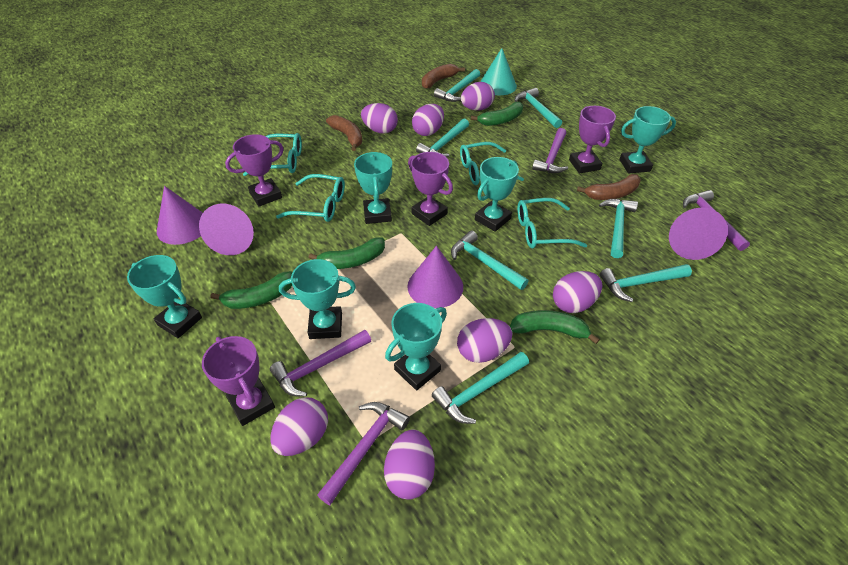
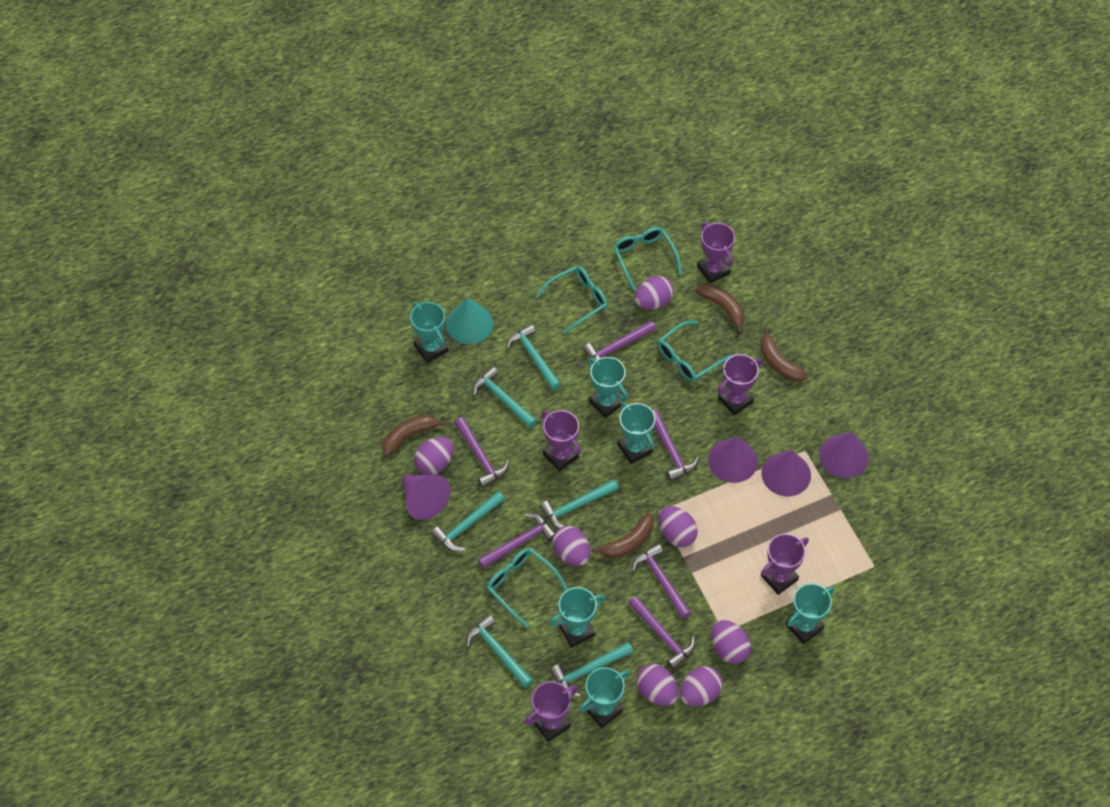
brown banana: 3 -> 4
green banana: 4 -> 0
purple hammer: 4 -> 6
purple trophy: 4 -> 5
turquoise hammer: 7 -> 6

